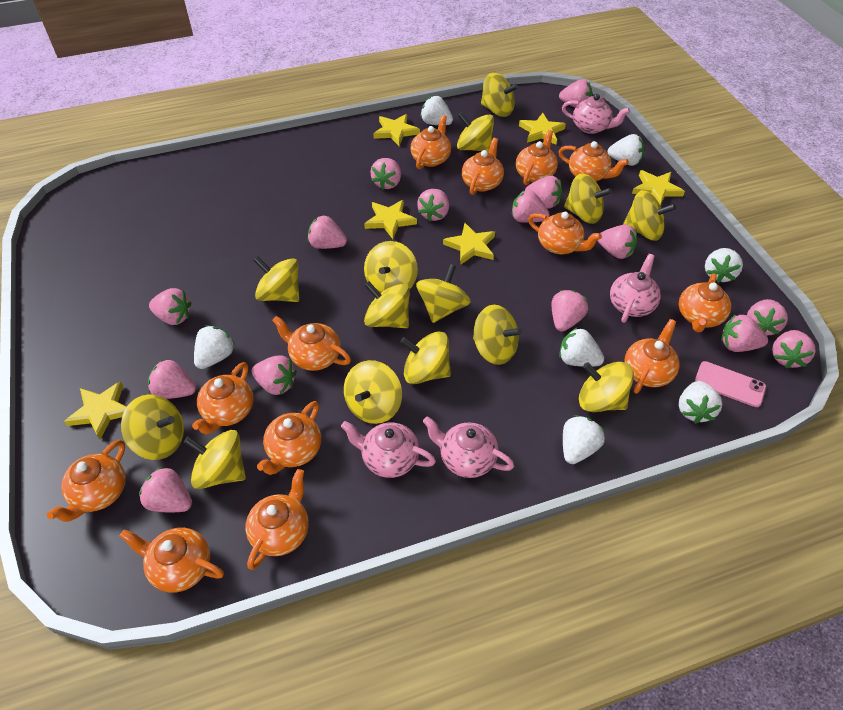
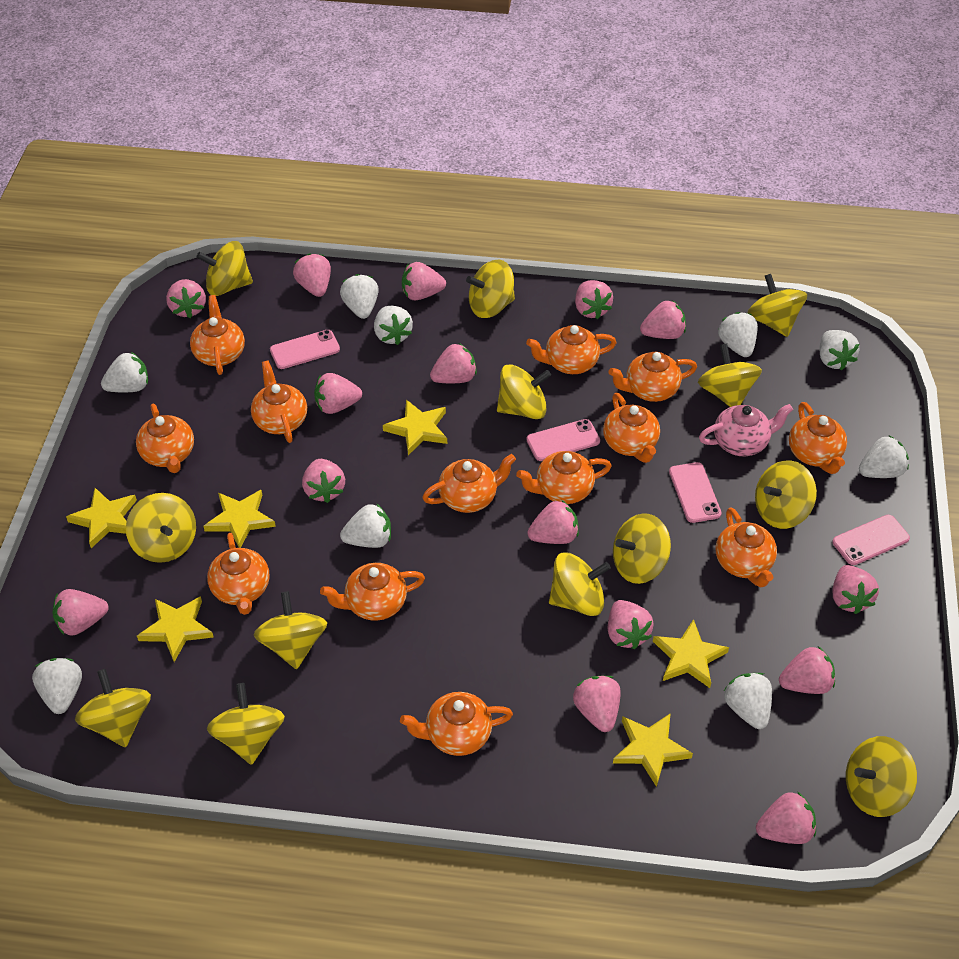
pink phone: 1 -> 4
pink teapot: 4 -> 1
white strawberry: 7 -> 9
yellow spinning top: 14 -> 13

